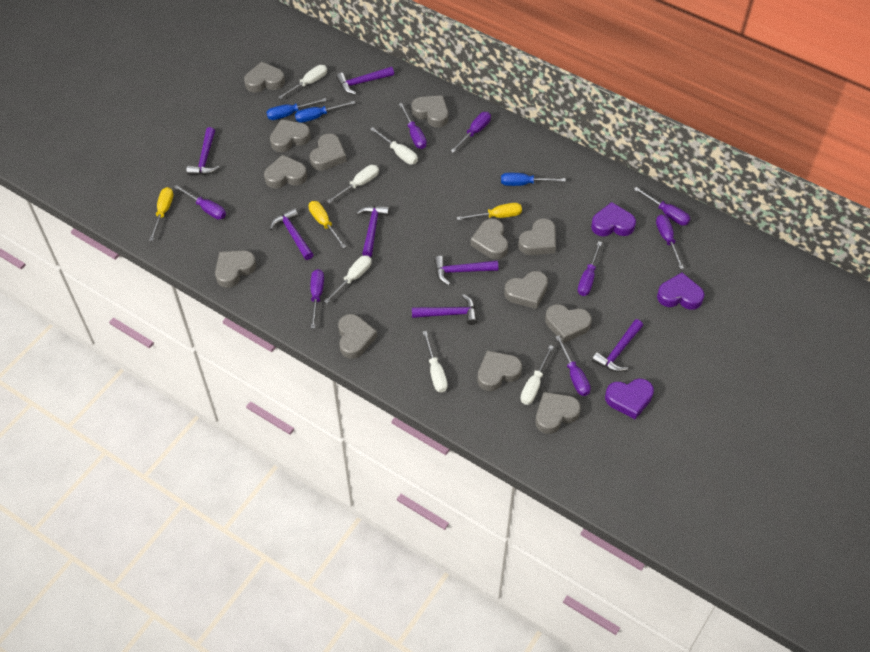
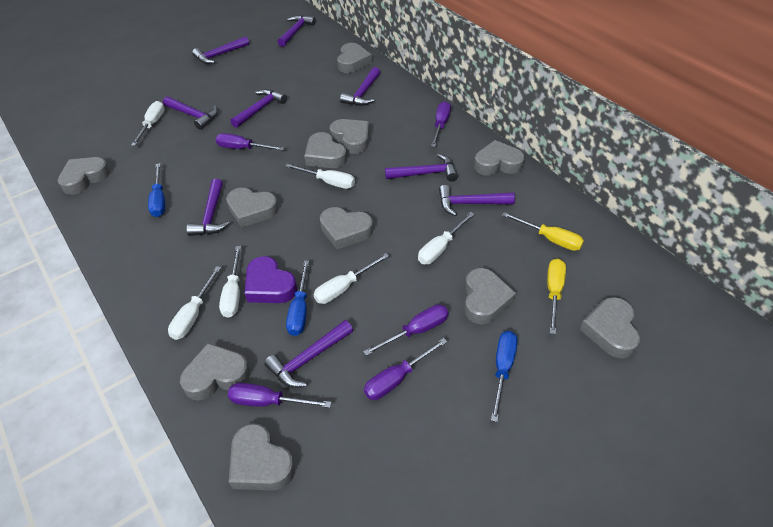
grey heart: 13 -> 11
purple hammer: 7 -> 9
purple heart: 3 -> 1
purple screwdriver: 8 -> 5
yellow screwdriver: 3 -> 2

